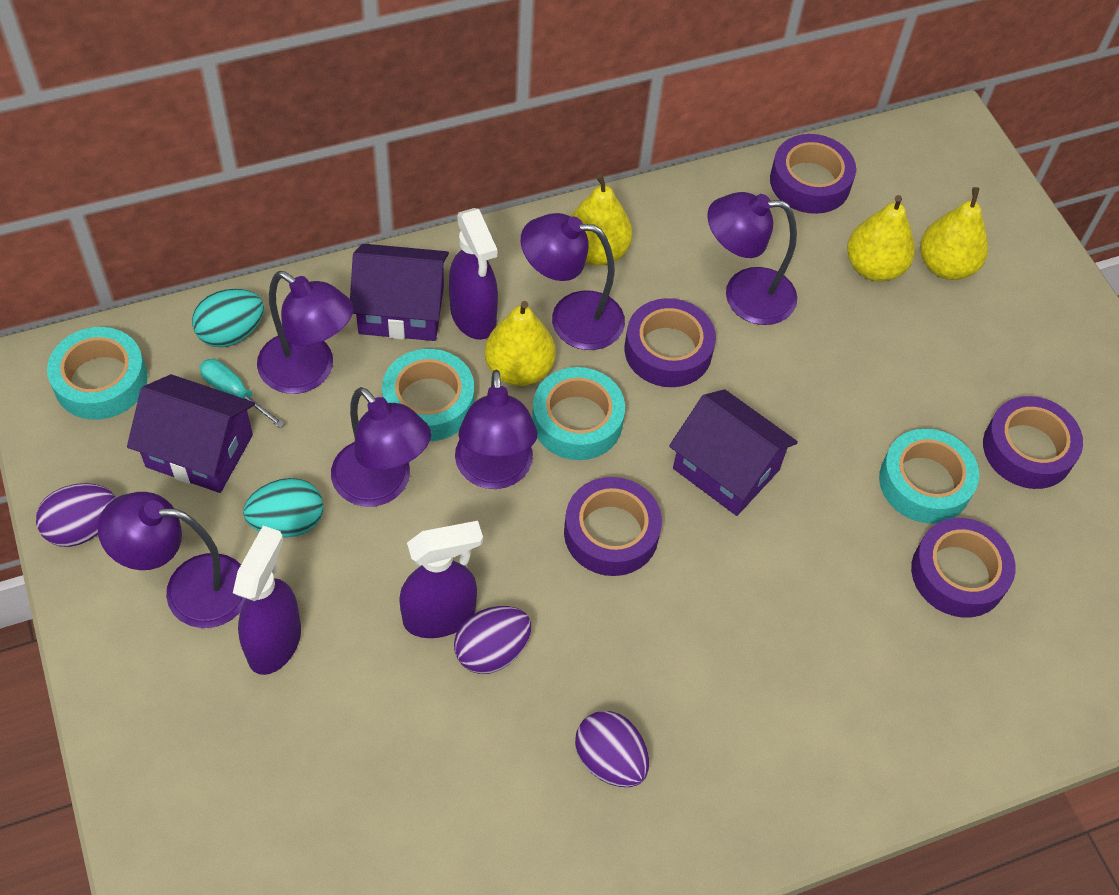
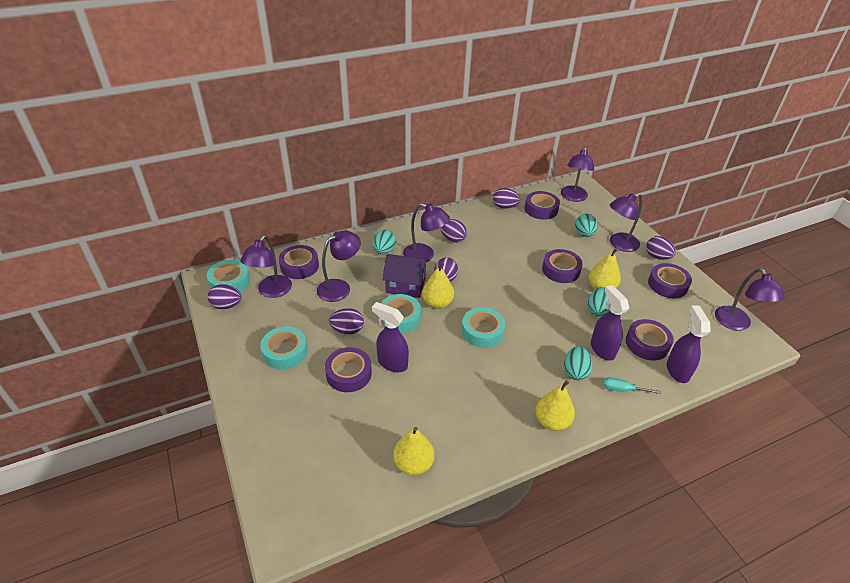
purple egg: 3 -> 6
purple house: 3 -> 1
purple tape: 5 -> 6
turquoise egg: 2 -> 4

